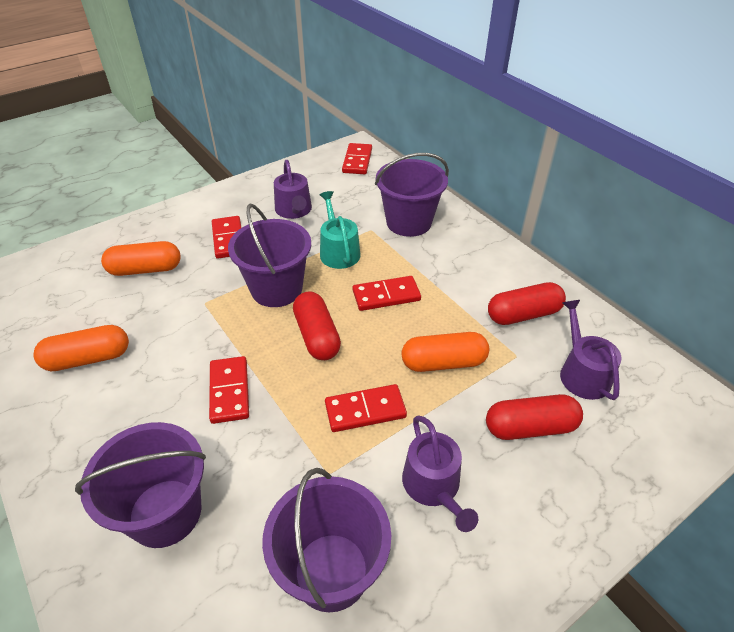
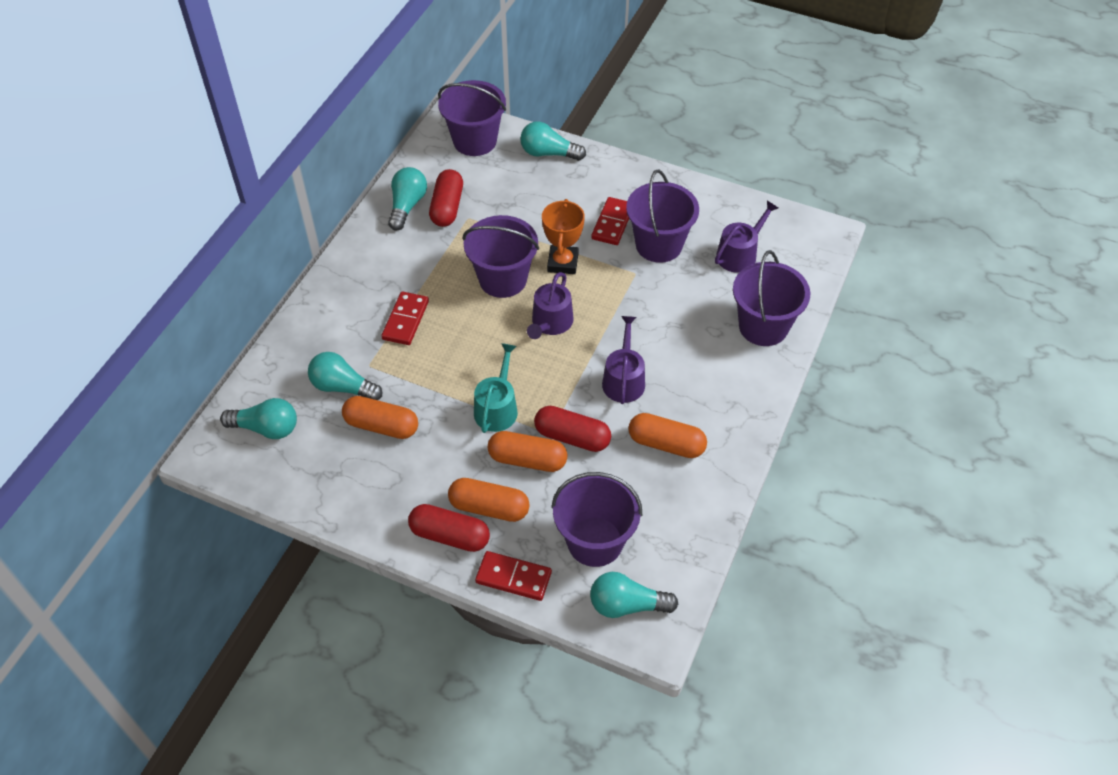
orange capsule: 3 -> 4
orange trophy: 0 -> 1
purple bucket: 4 -> 5
red domino: 5 -> 3
turquoise light bulb: 0 -> 5

